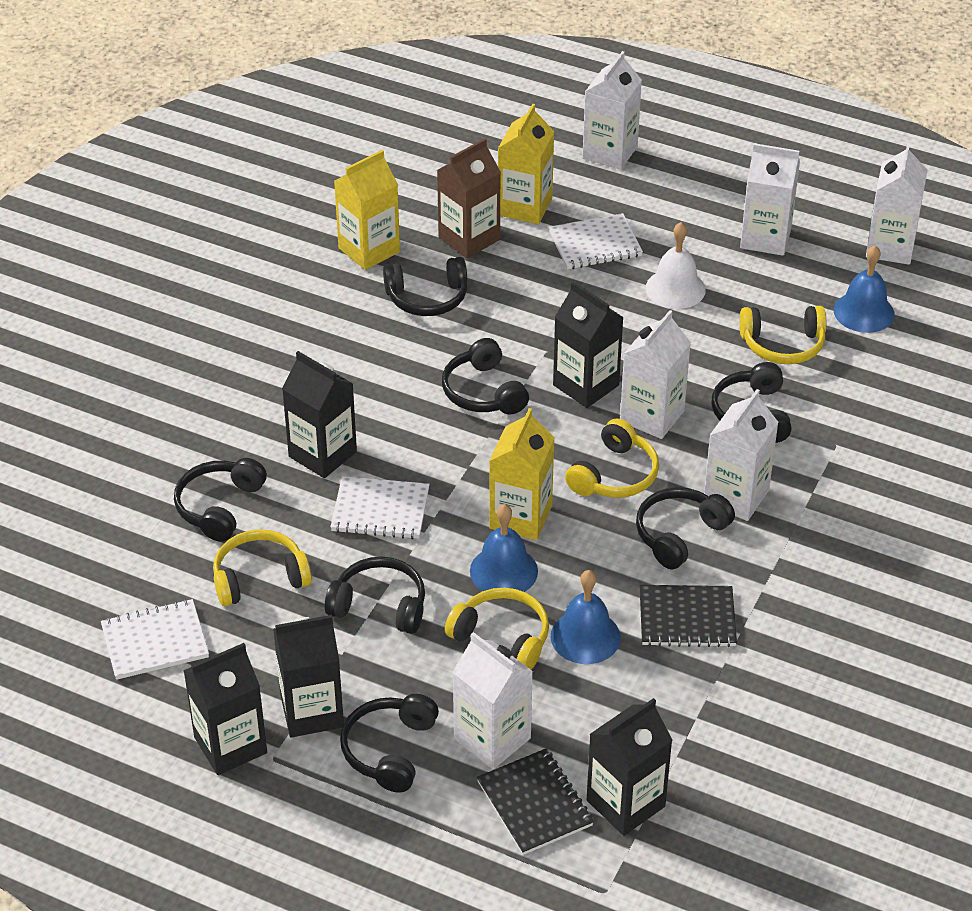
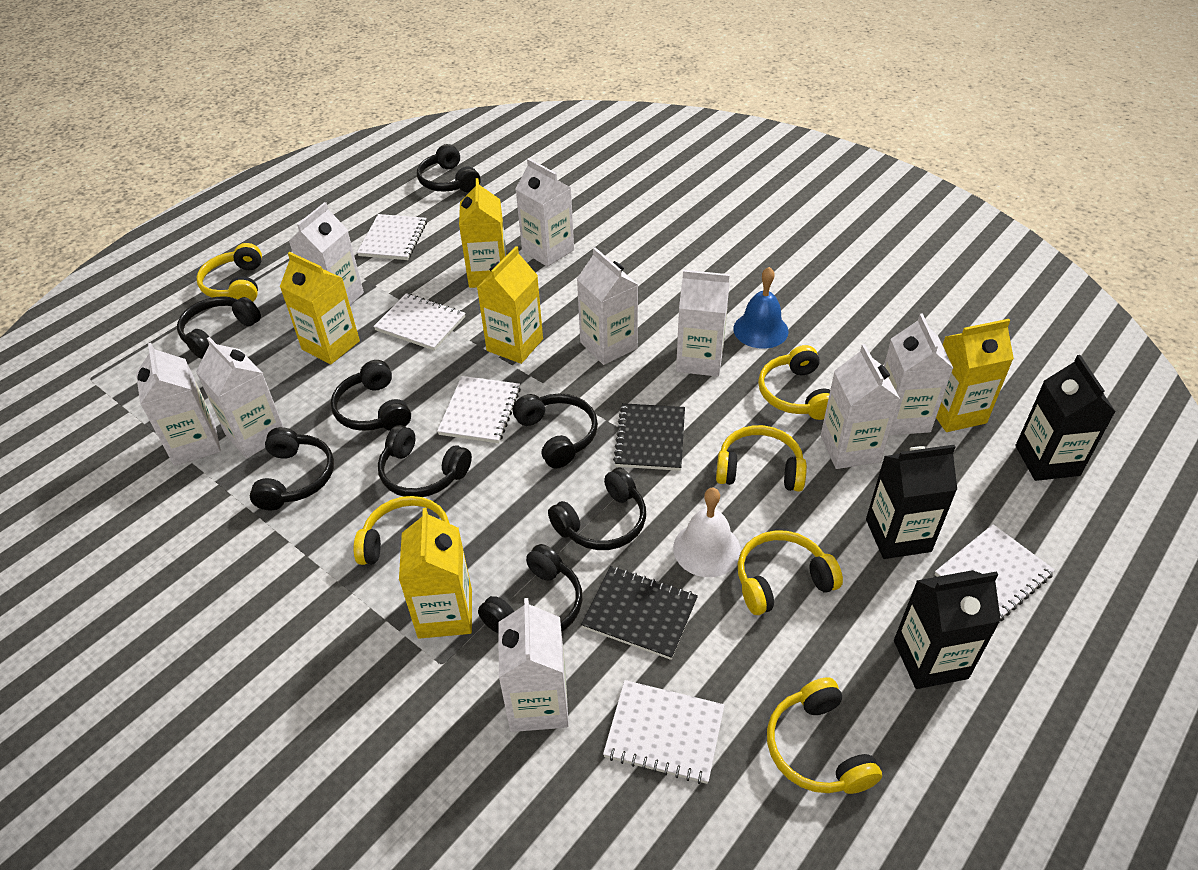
black carton: 5 -> 3
black headphones: 7 -> 8
blue bell: 3 -> 1
brown carton: 1 -> 0
white carton: 6 -> 9
white notebook: 3 -> 5
yellow carton: 3 -> 5
yellow headphones: 4 -> 6

